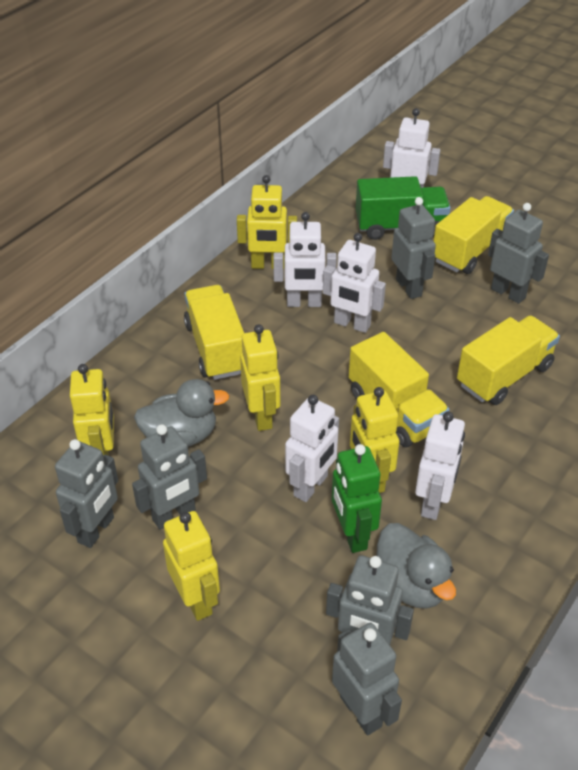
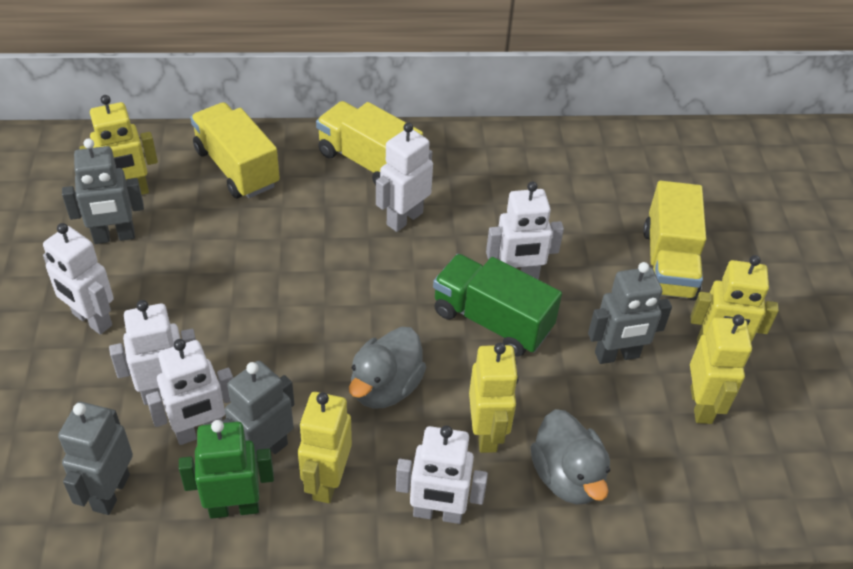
grey robot: 6 -> 4
white robot: 5 -> 6
yellow truck: 4 -> 3

